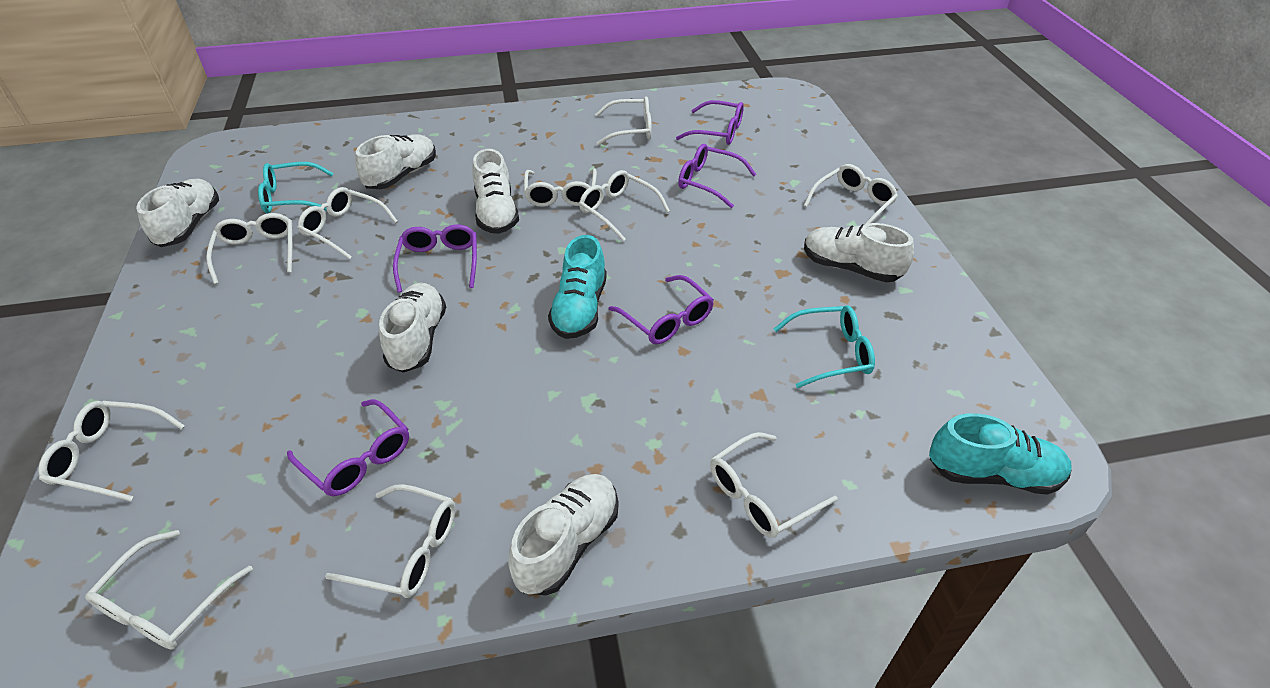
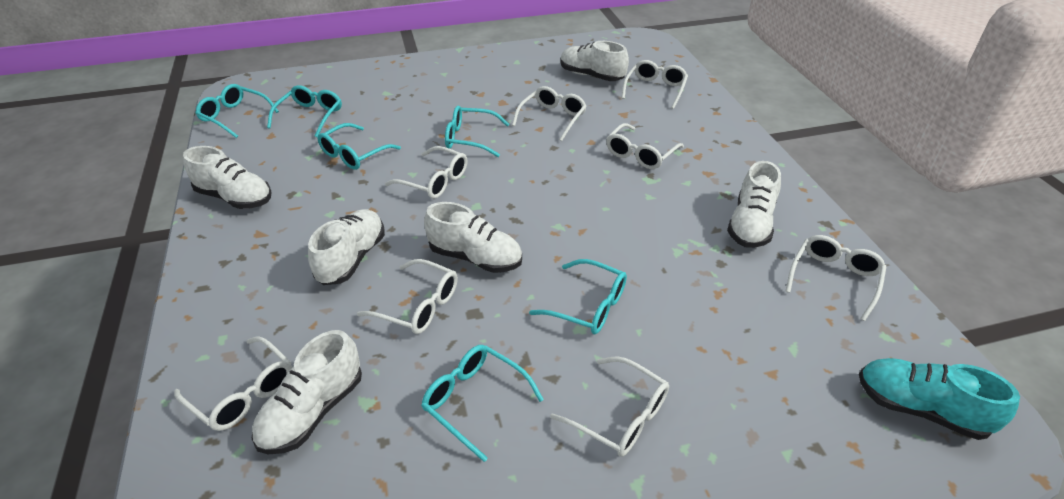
purple glasses: 5 -> 0
turquoise glasses: 2 -> 6
turquoise shoe: 2 -> 1
white glasses: 10 -> 8

